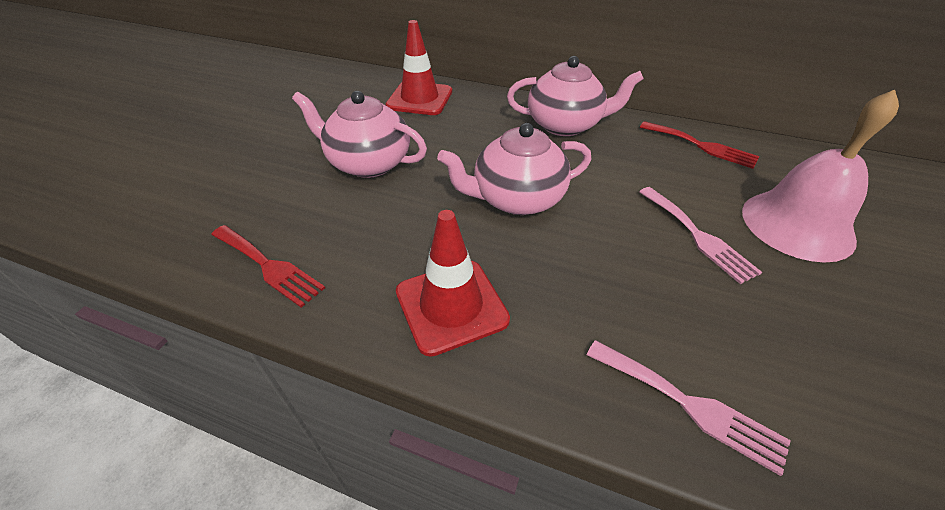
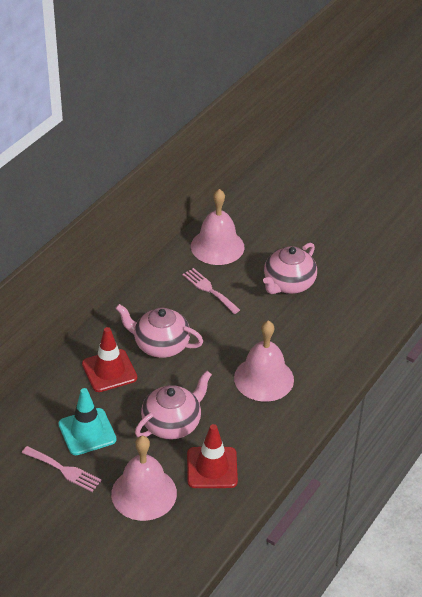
pink bell: 1 -> 3
red fork: 2 -> 0
turquoise traffic cone: 0 -> 1

